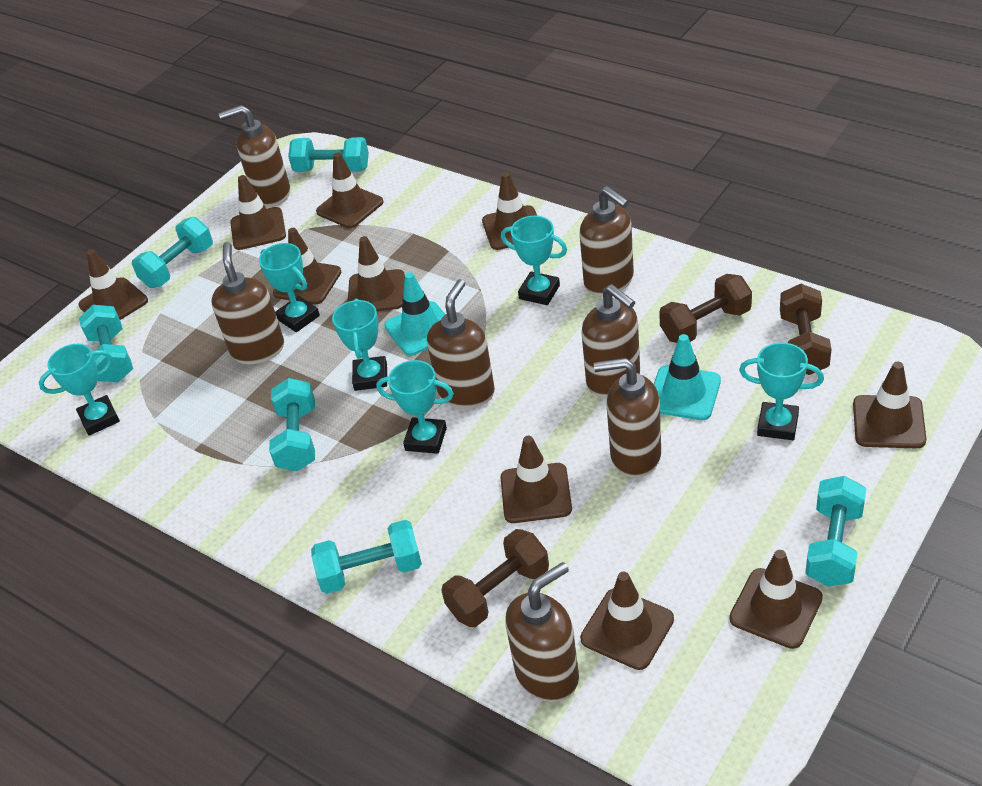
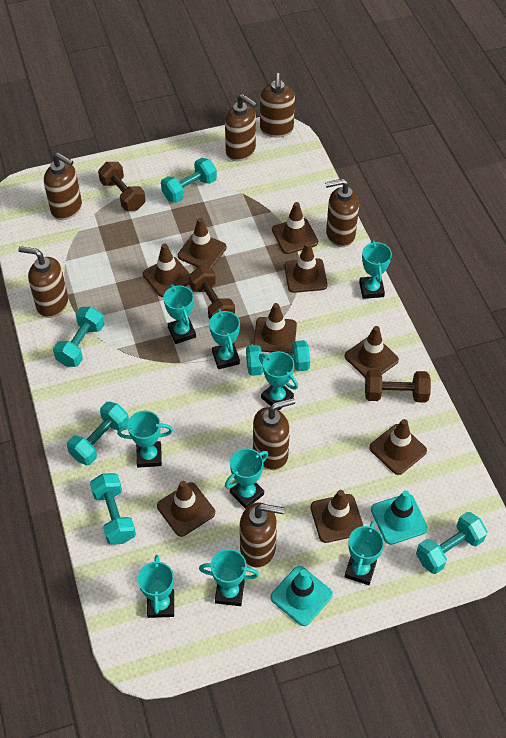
brown traffic cone: 10 -> 9
turquoise trophy: 6 -> 9

